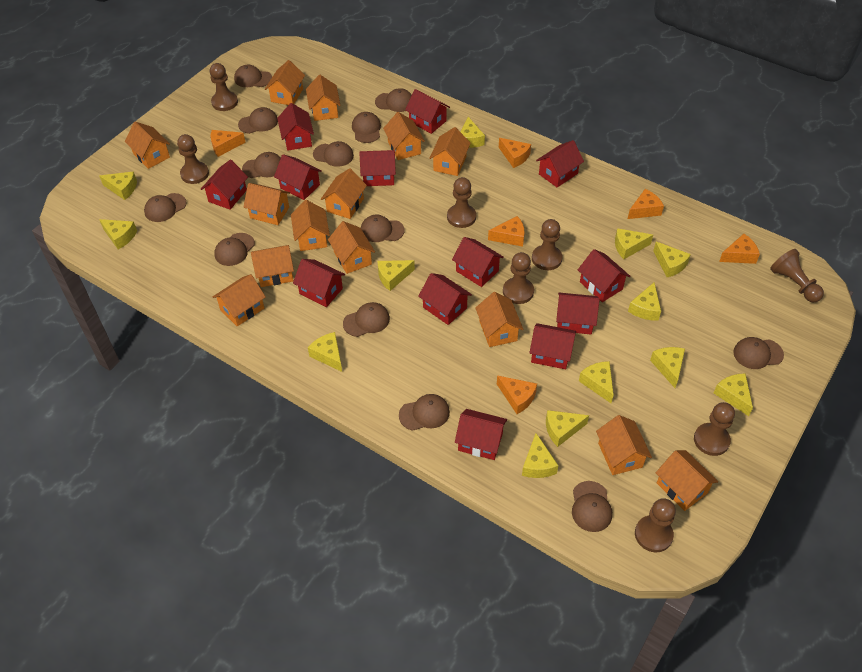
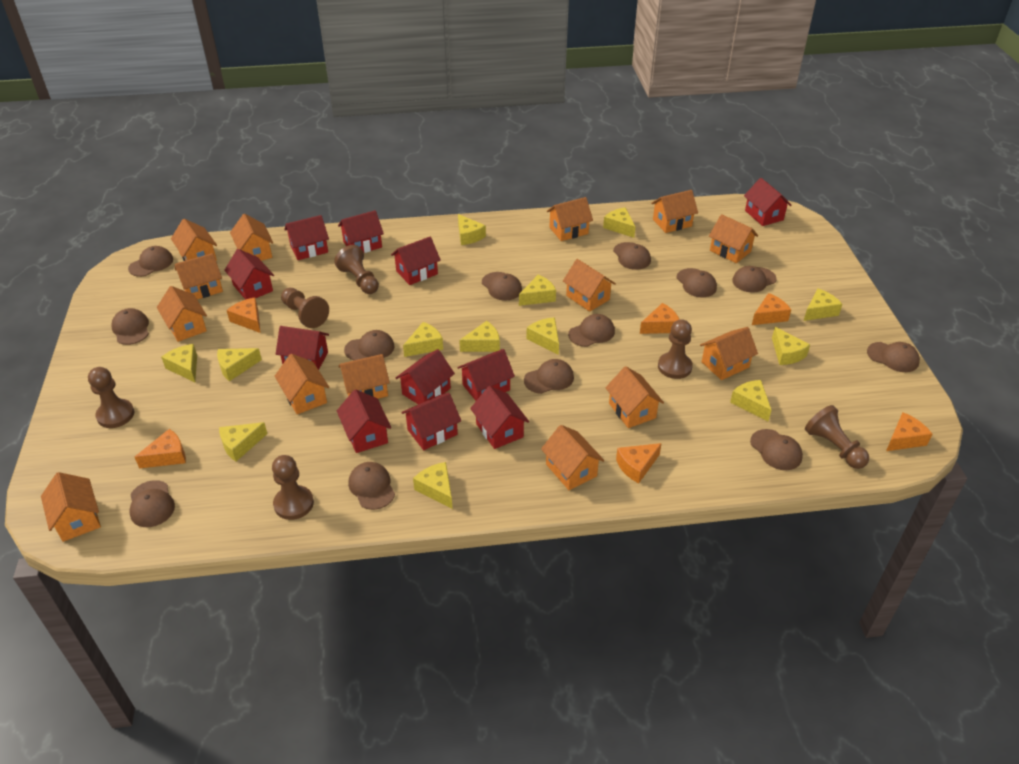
brown pawn: 8 -> 6
red house: 13 -> 11

